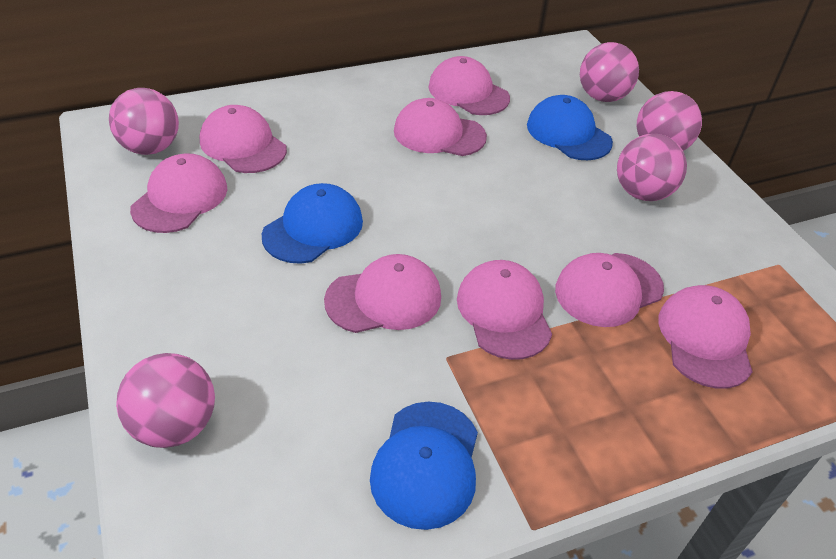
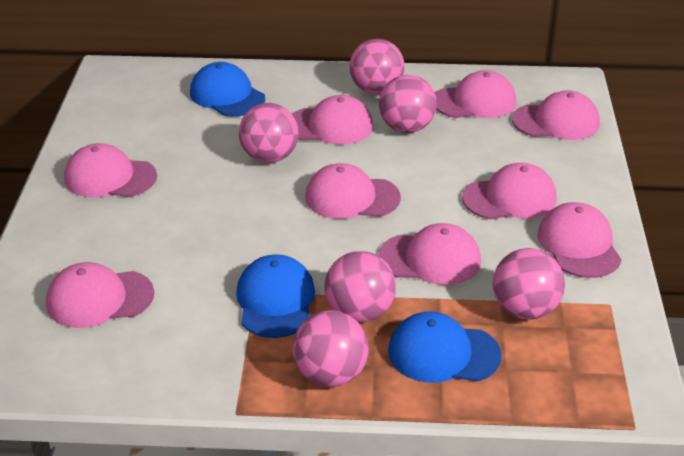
pink ball: 5 -> 6
pink cap: 8 -> 9

